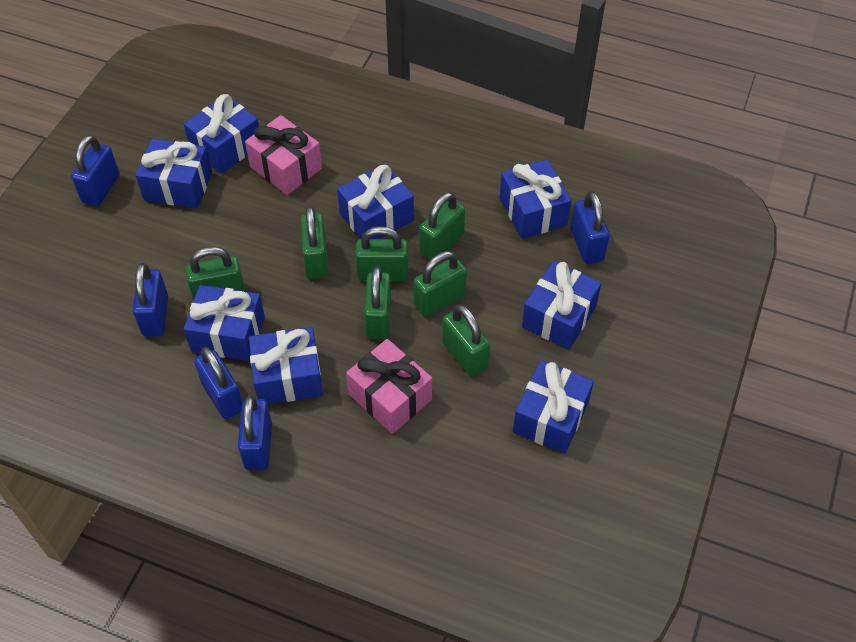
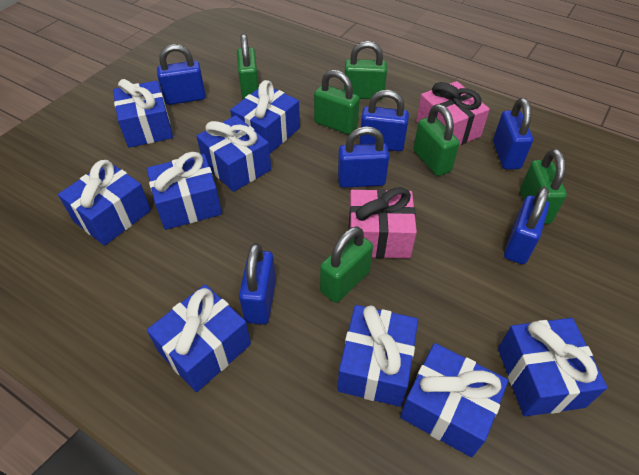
blue gift: 8 -> 9
blue padlock: 5 -> 6
green padlock: 7 -> 6

